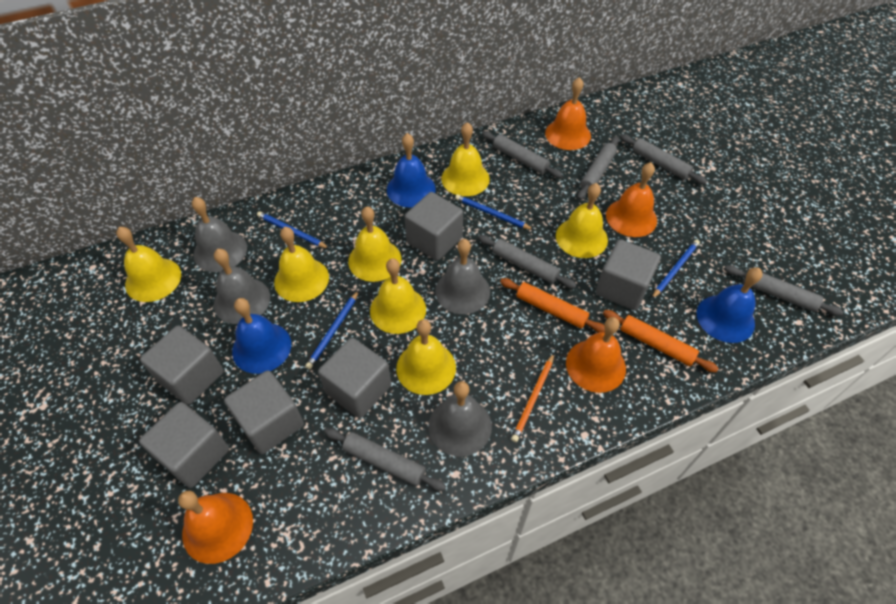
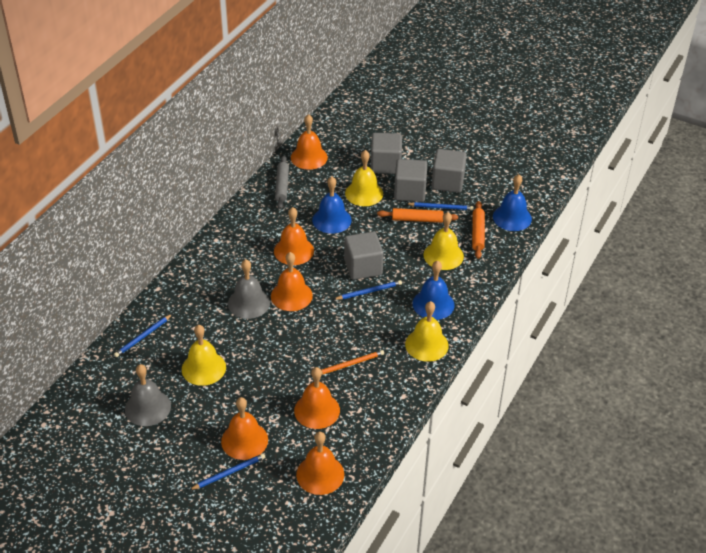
grey bell: 4 -> 2
grey cube: 6 -> 4
grey rolling pin: 6 -> 1
orange bell: 4 -> 6
yellow bell: 7 -> 4

